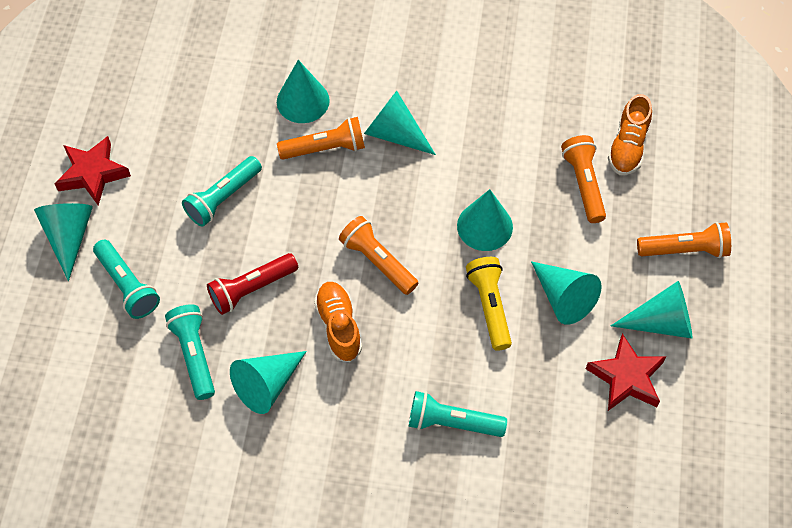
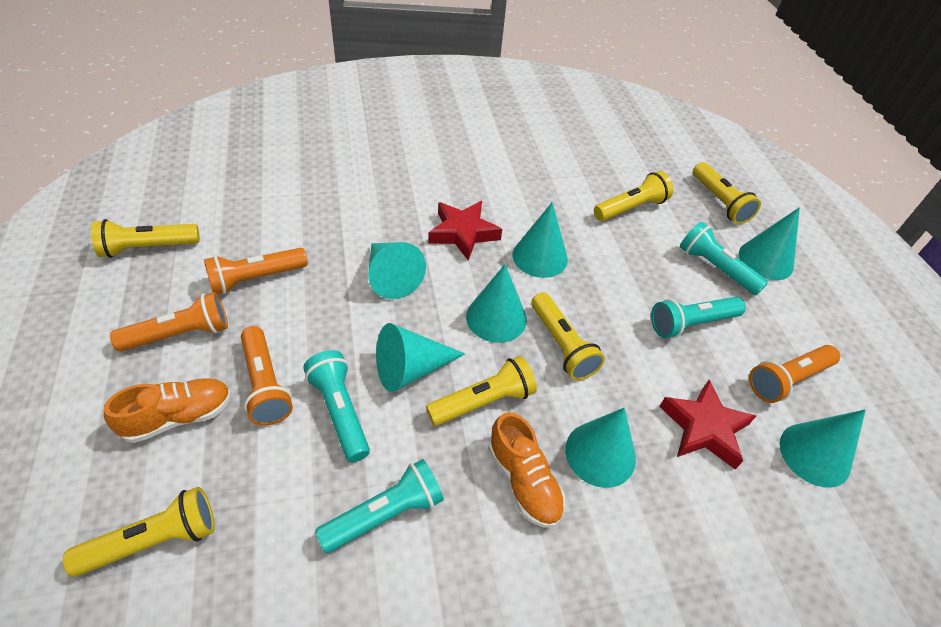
red flashlight: 1 -> 0
yellow flashlight: 1 -> 6

